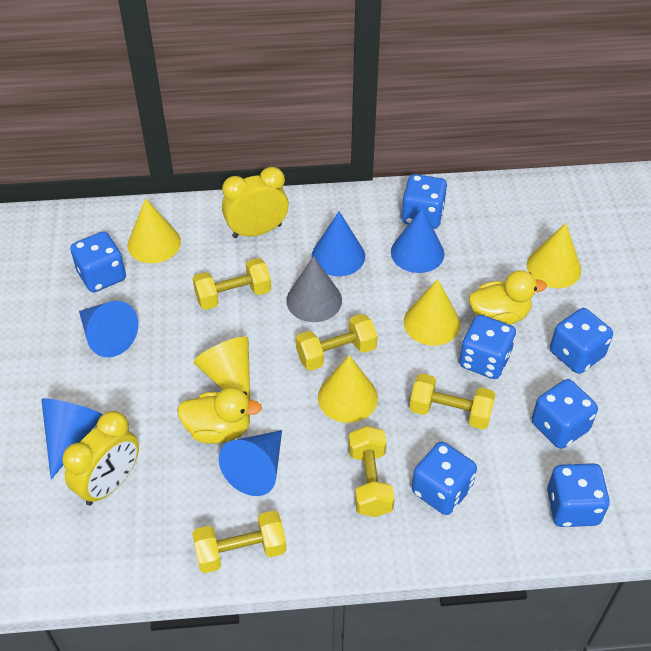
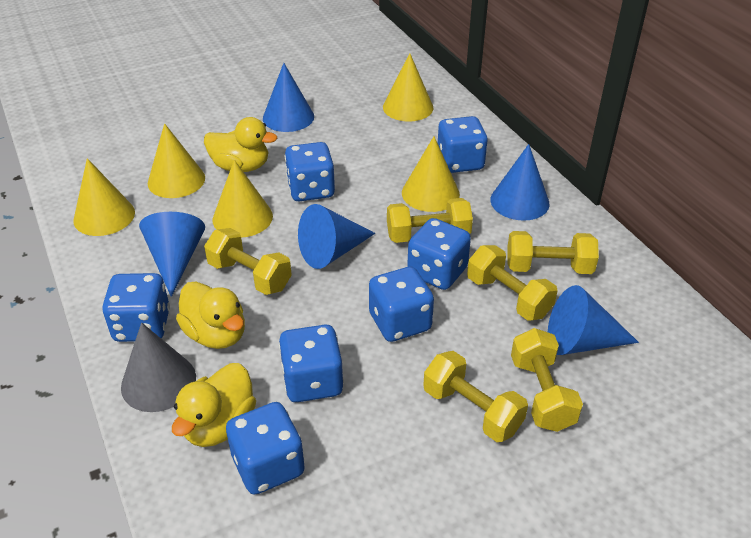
yellow clock: 2 -> 0
yellow duck: 2 -> 3
yellow dumbbell: 5 -> 6

